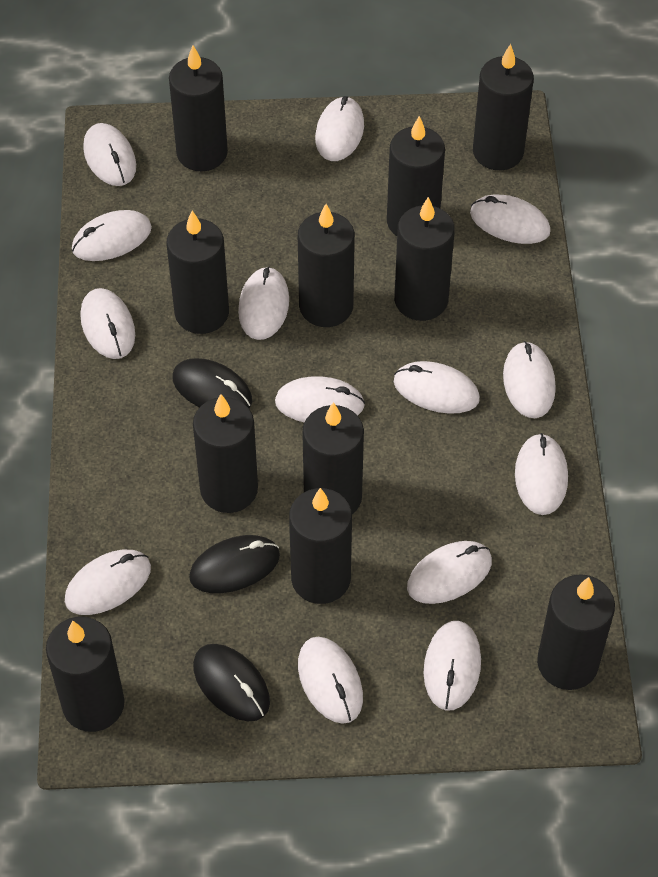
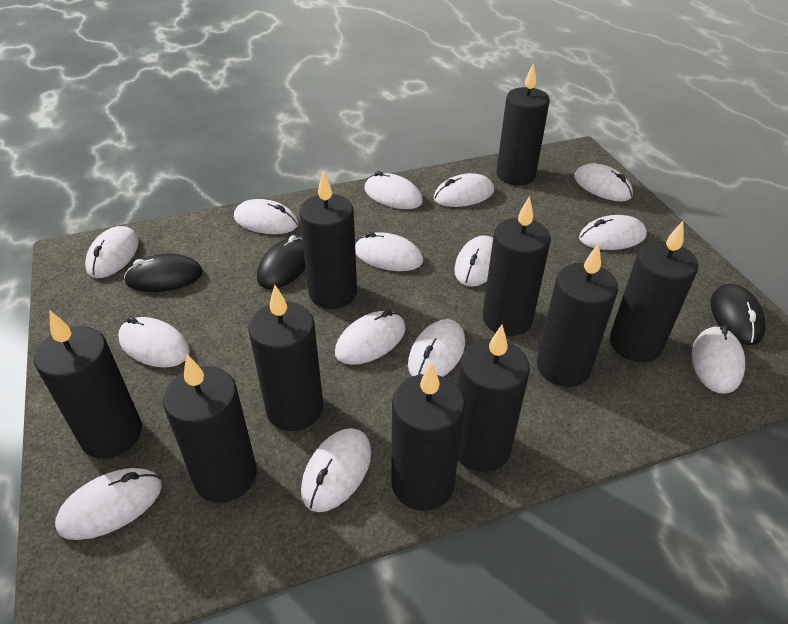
black candle: 11 -> 10

